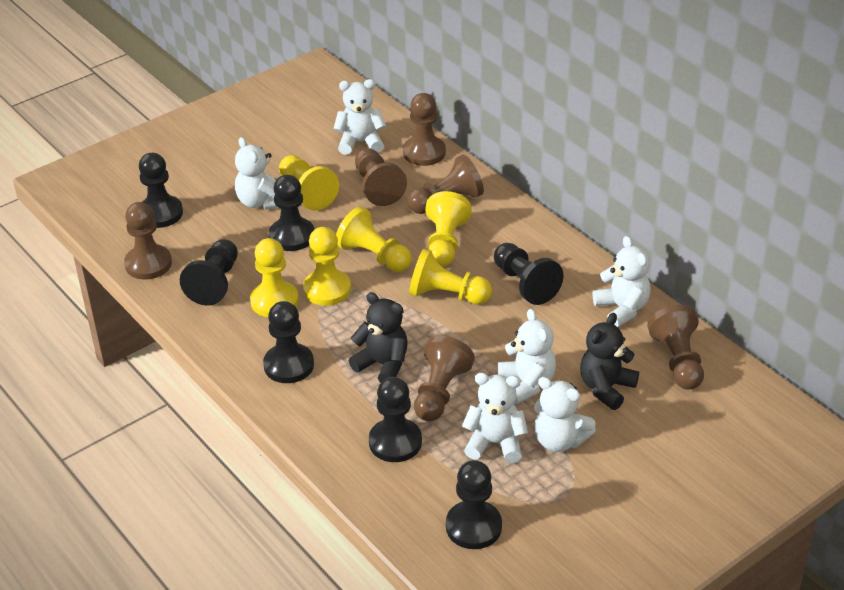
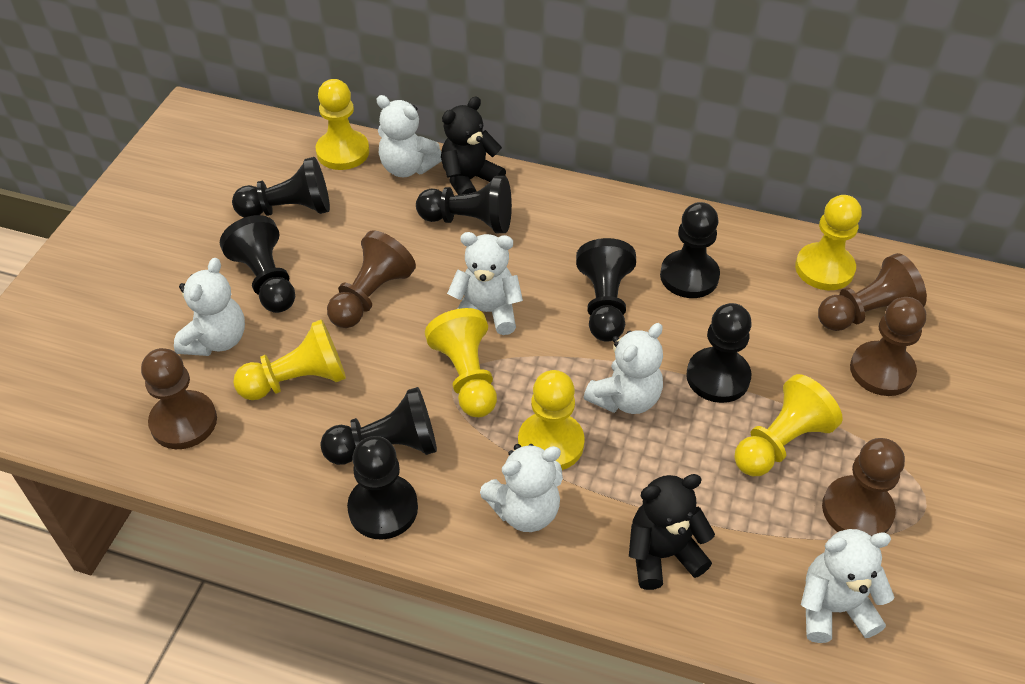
black pawn: 7 -> 8
brown pawn: 6 -> 5

